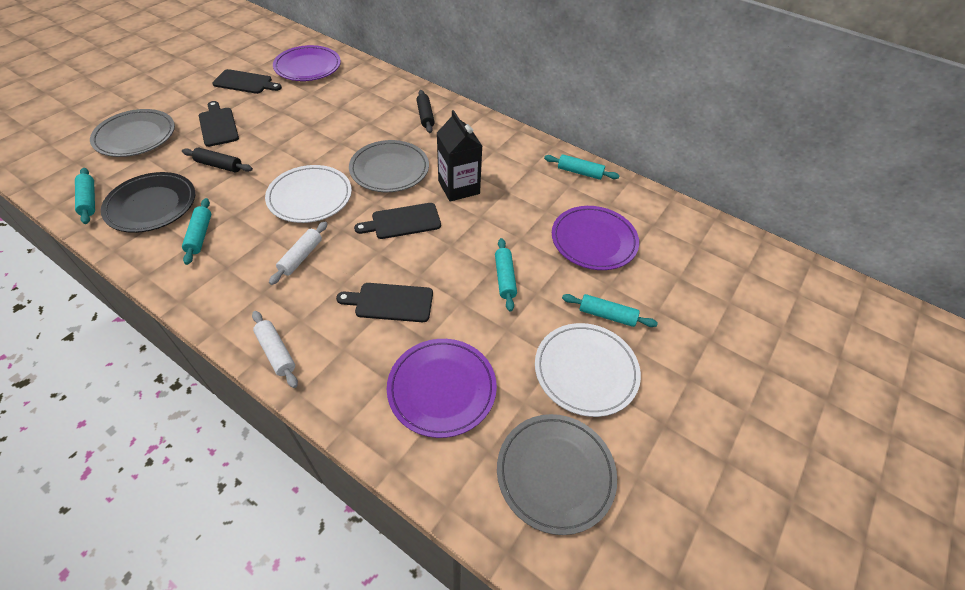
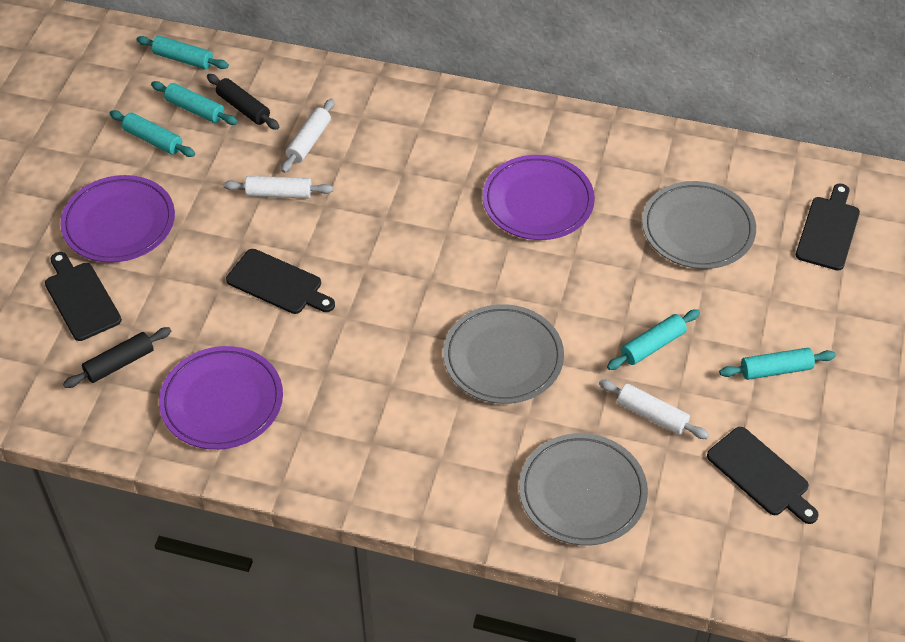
black carton: 1 -> 0
black plate: 1 -> 0
white plate: 2 -> 0
white rolling pin: 2 -> 3

